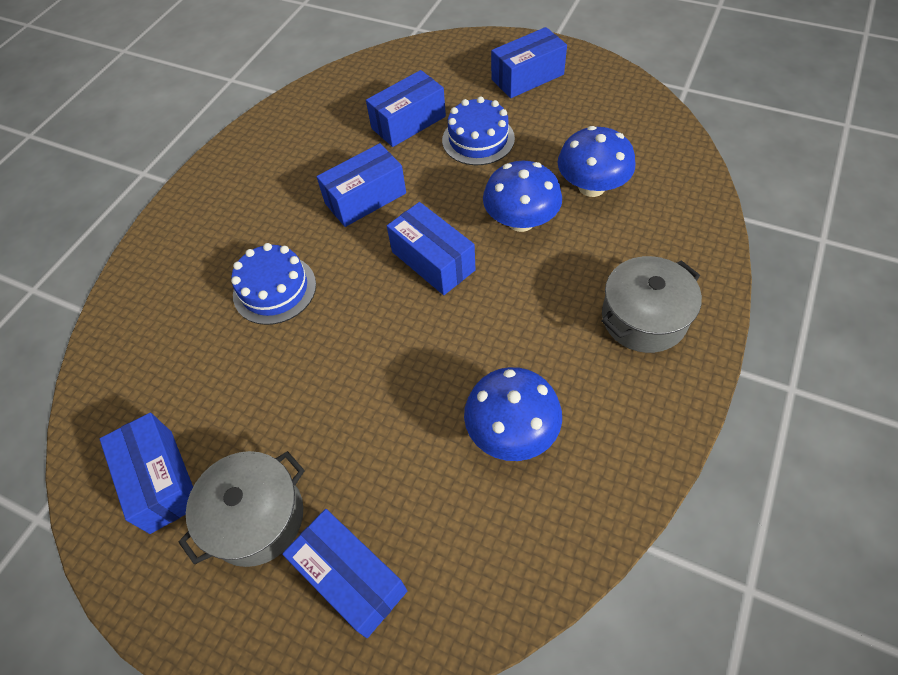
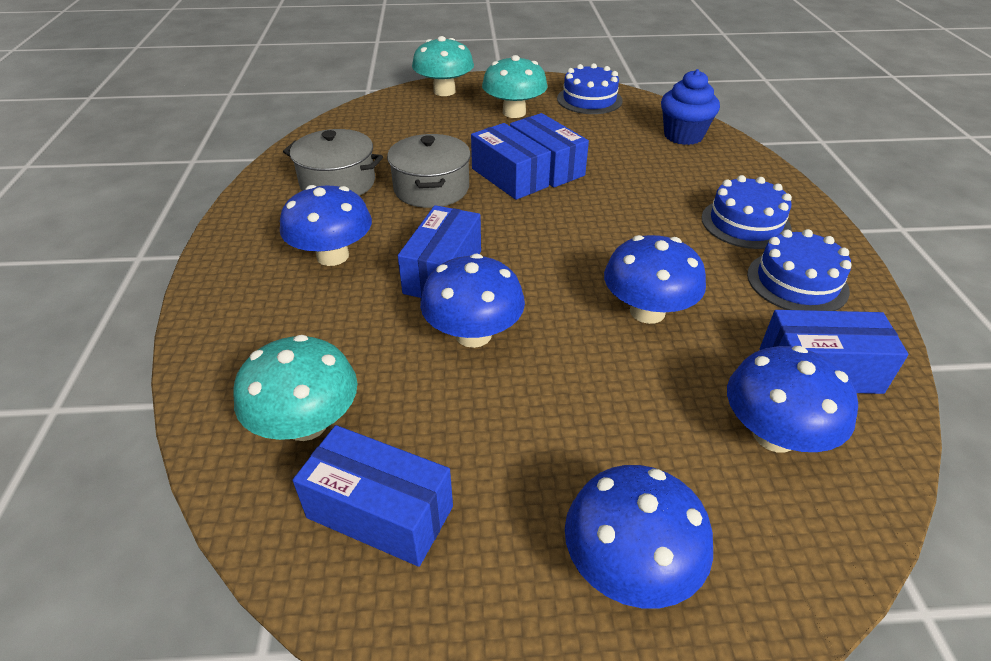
blue box: 6 -> 5
blue cake: 2 -> 3
blue cupcake: 0 -> 1
blue mushroom: 3 -> 5
turquoise mushroom: 0 -> 3

